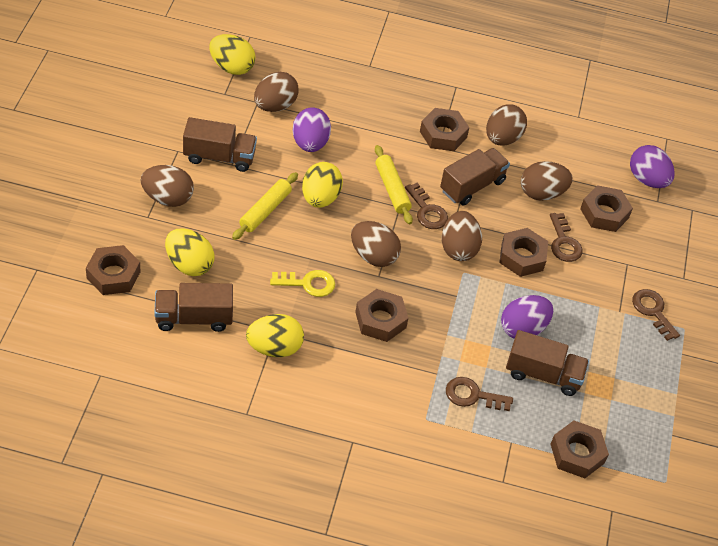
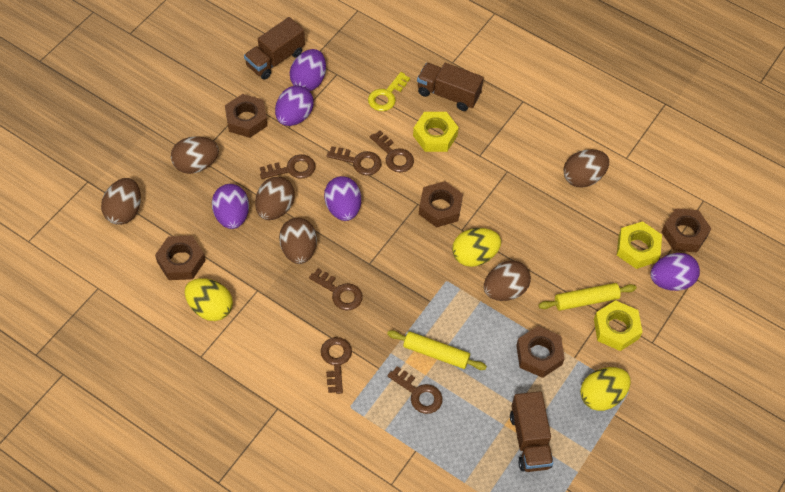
brown key: 4 -> 6
brown nut: 6 -> 5
brown truck: 4 -> 3
purple egg: 3 -> 5
yellow egg: 4 -> 3
yellow nut: 0 -> 3

